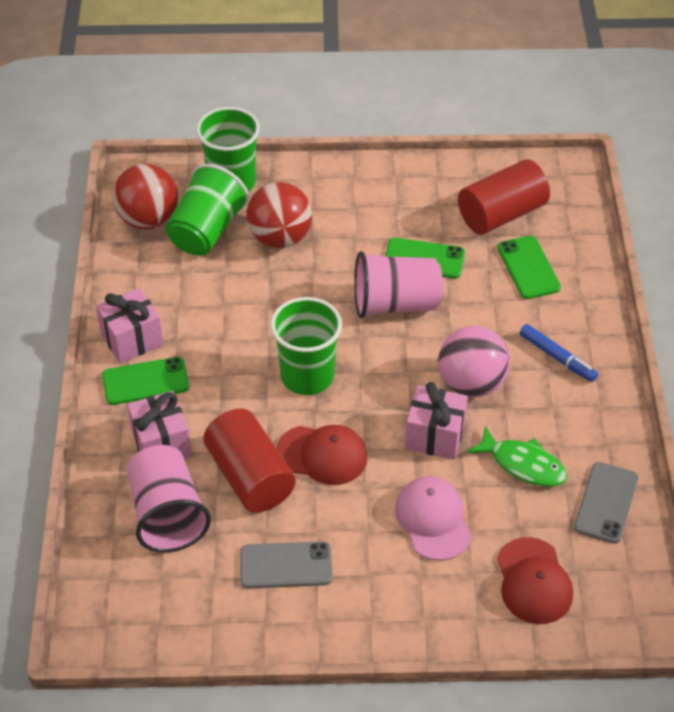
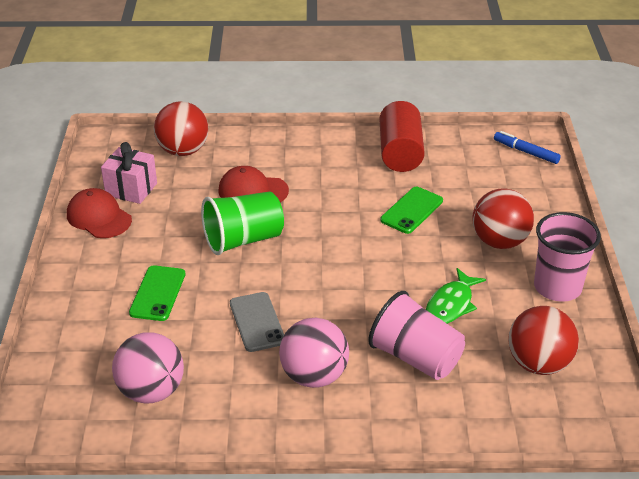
green cup: 3 -> 1
green phone: 3 -> 2
grey phone: 2 -> 1
pink ball: 1 -> 2
pink cap: 1 -> 0
pink gift: 3 -> 1
red ball: 2 -> 3
red cylinder: 2 -> 1

